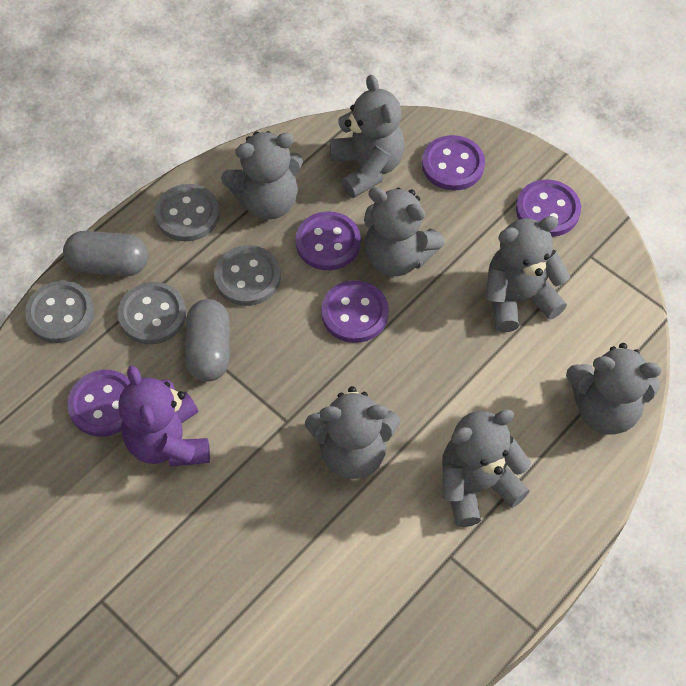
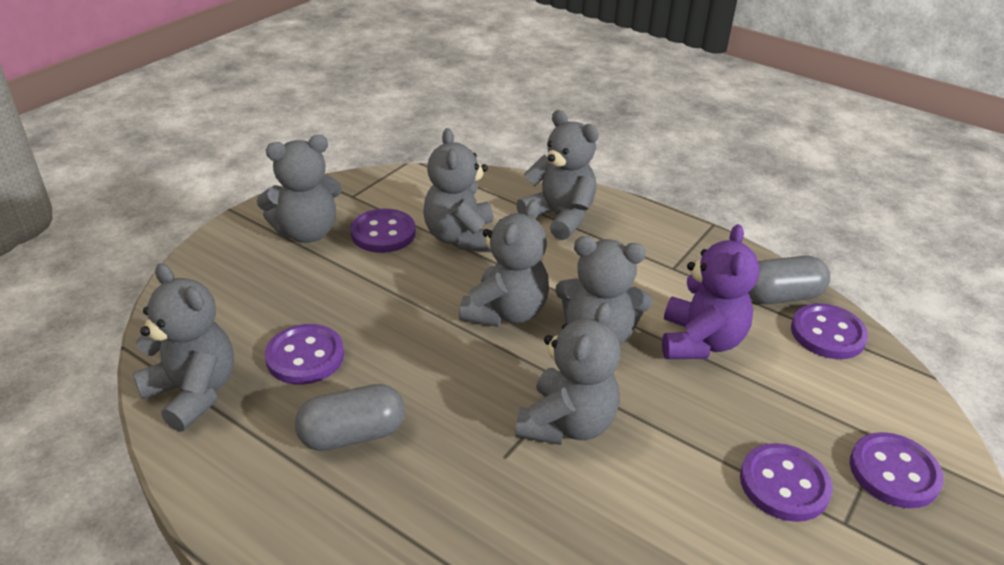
grey button: 4 -> 0

